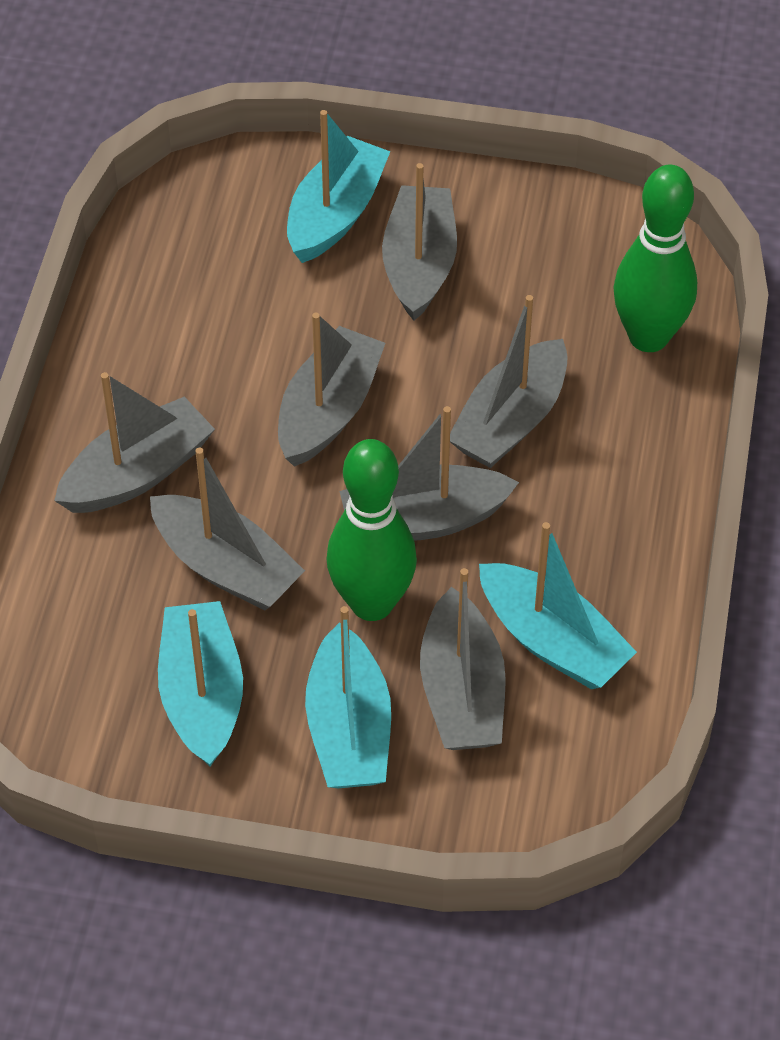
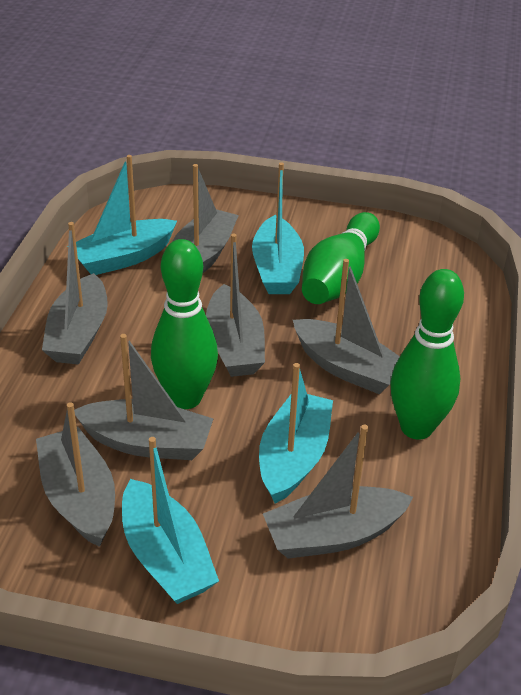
green bowling pin: 2 -> 3

